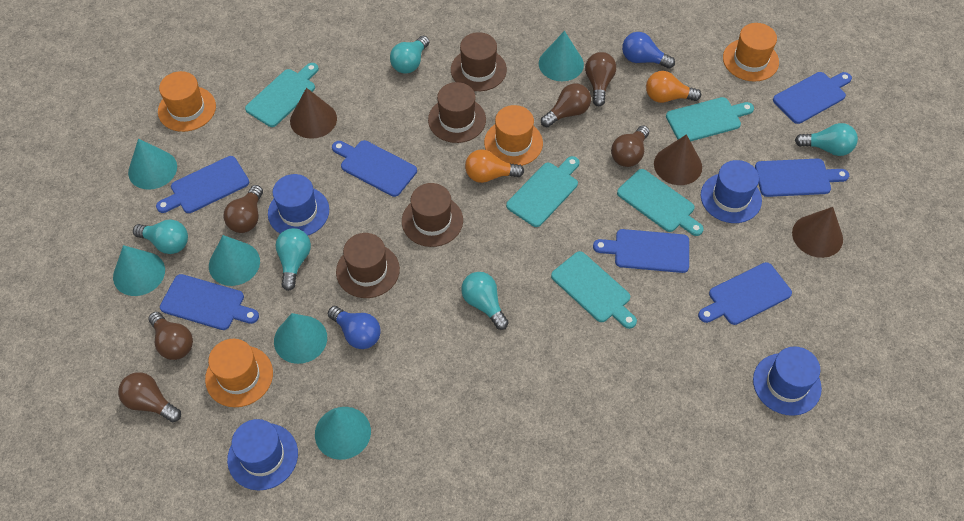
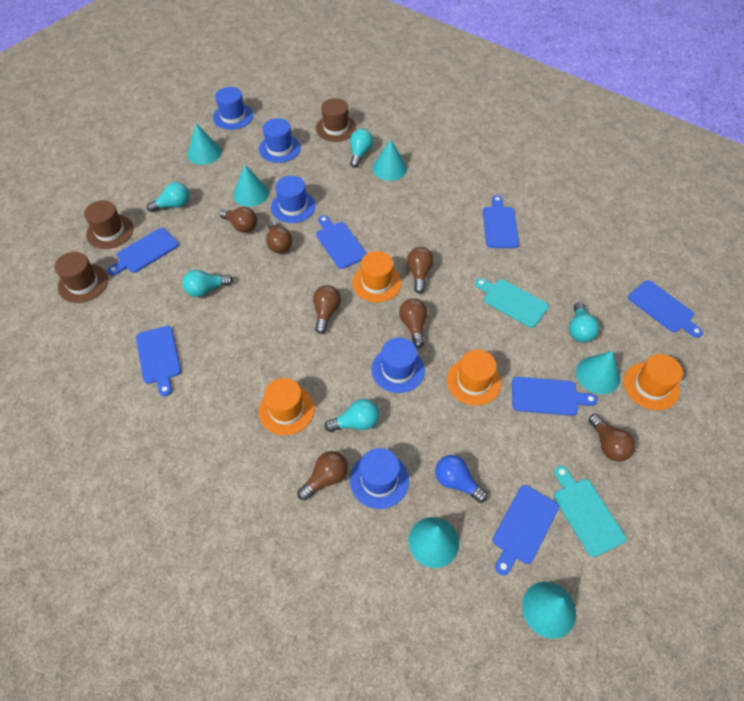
blue hat: 4 -> 5
blue light bulb: 2 -> 1
brown cone: 3 -> 0
brown hat: 4 -> 3
brown light bulb: 6 -> 7
orange light bulb: 2 -> 0
turquoise cutting board: 5 -> 2

